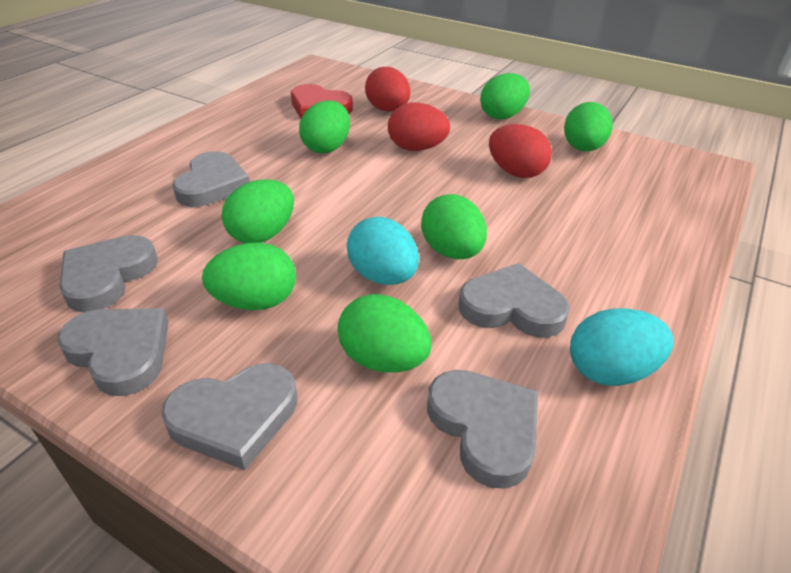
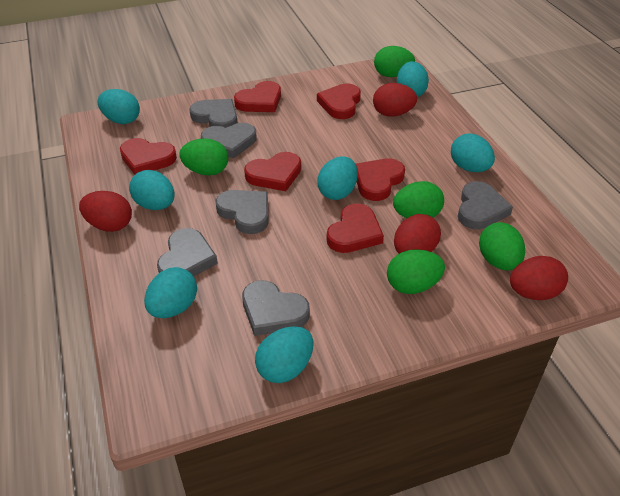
green egg: 7 -> 5
red egg: 3 -> 4
red heart: 1 -> 6
turquoise egg: 2 -> 7

